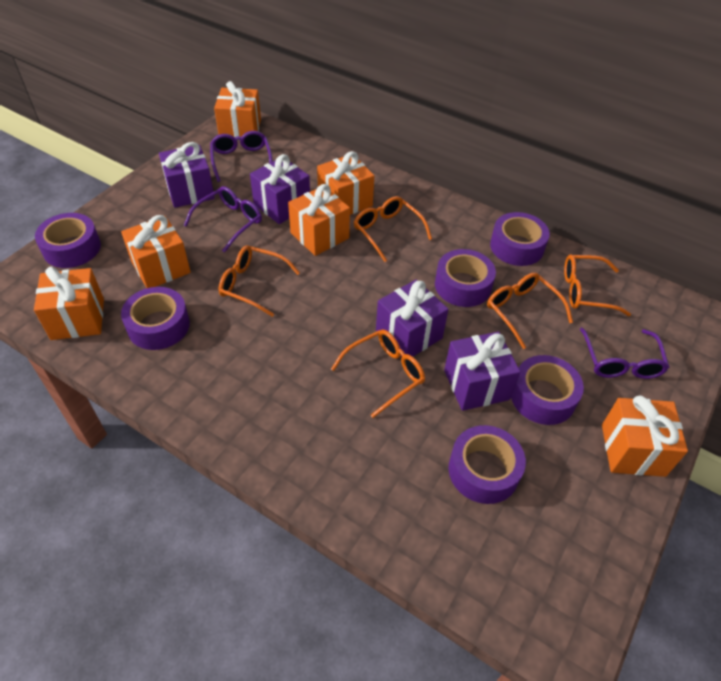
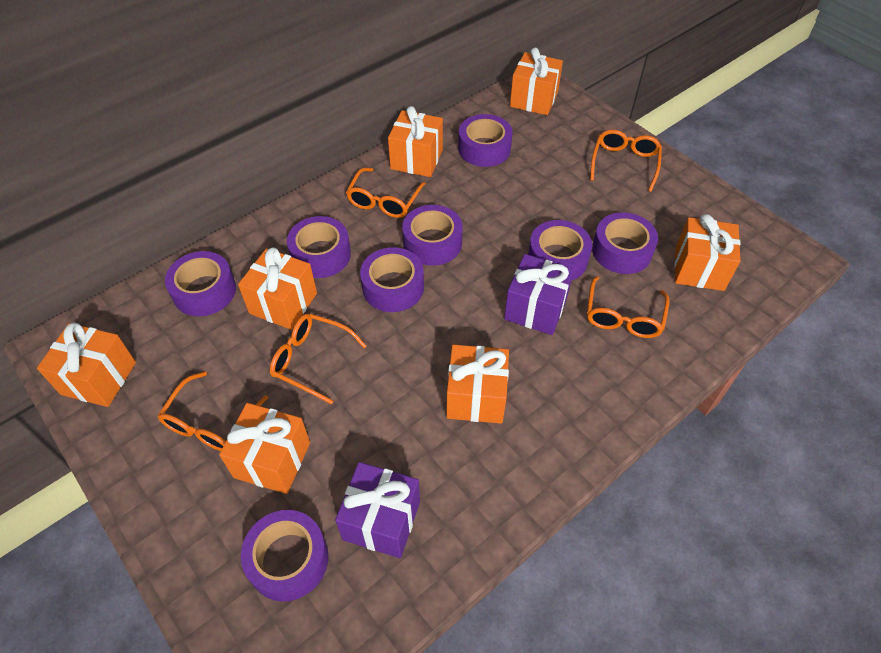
orange gift: 6 -> 7
purple gift: 4 -> 2
purple glasses: 3 -> 0
purple tape: 6 -> 8

